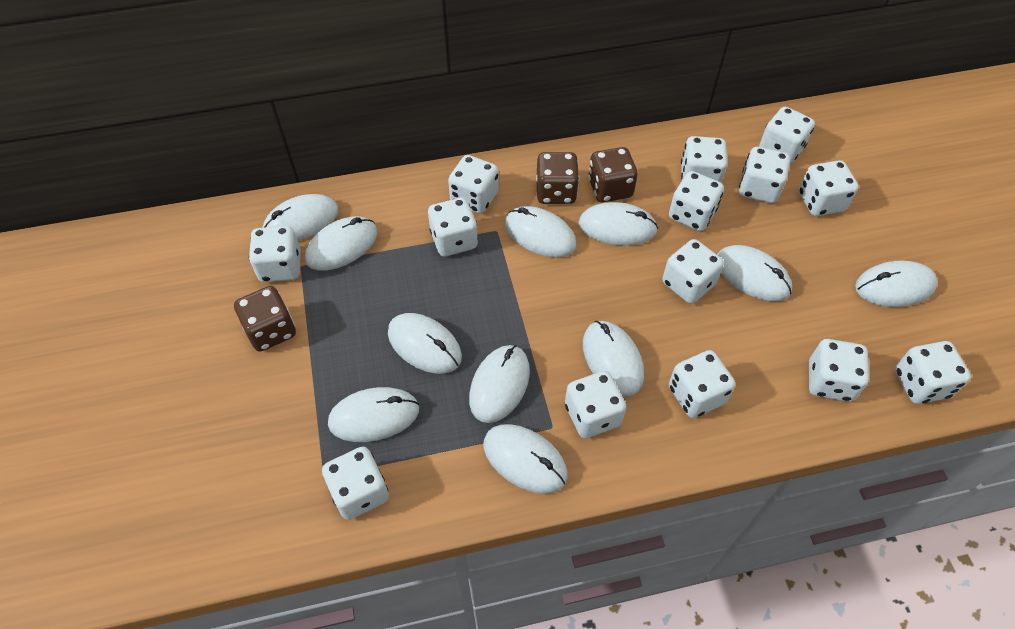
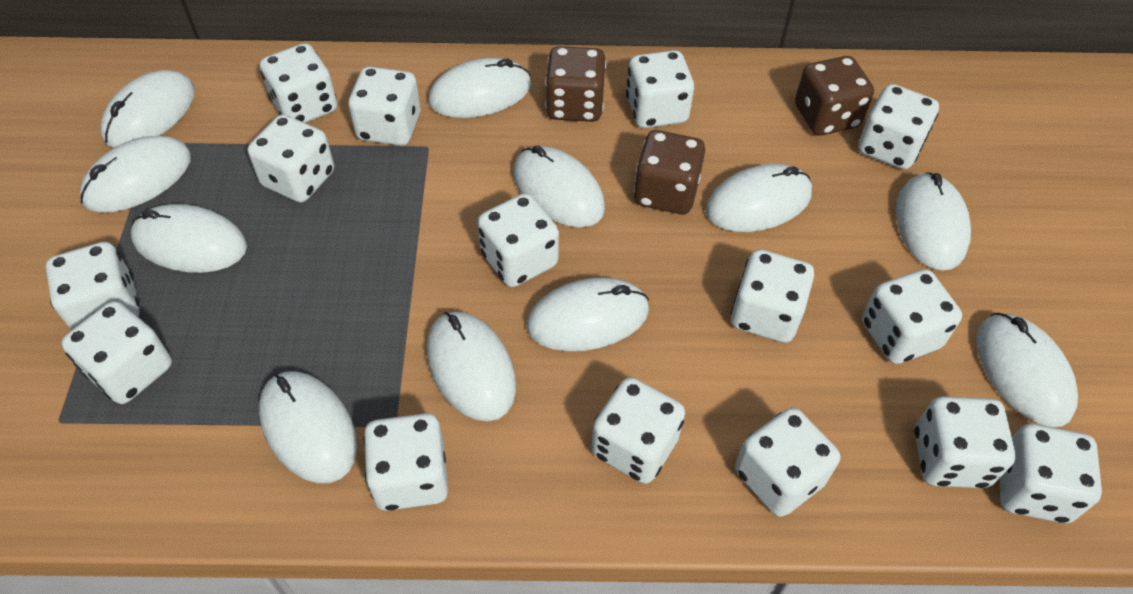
white dice: 14 -> 15

